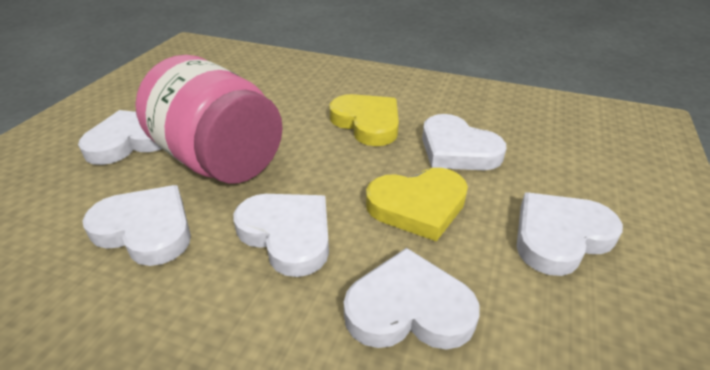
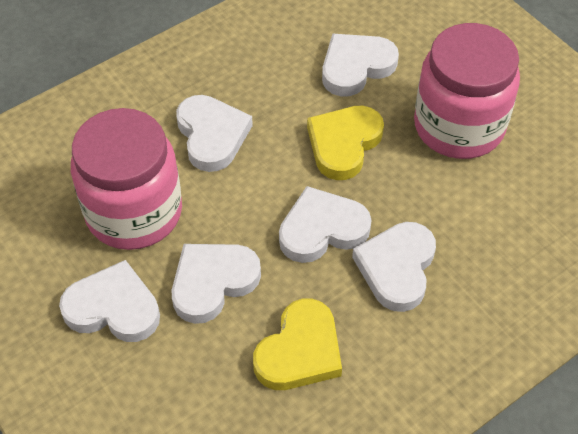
pink jar: 1 -> 2

